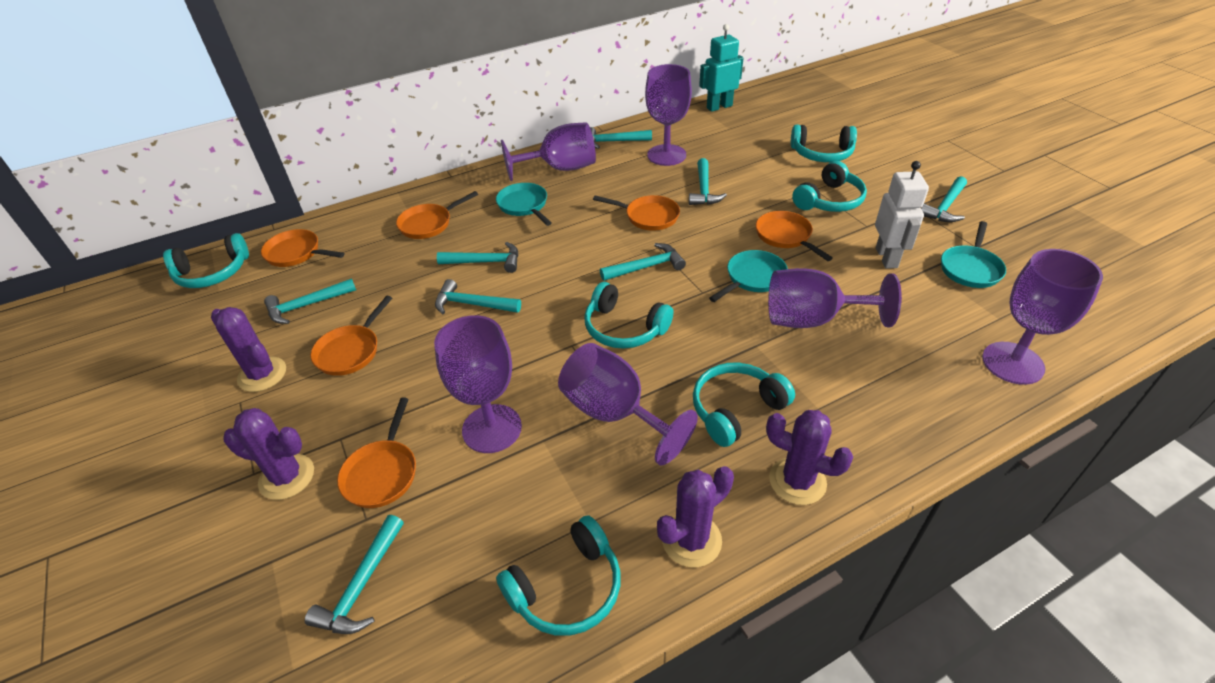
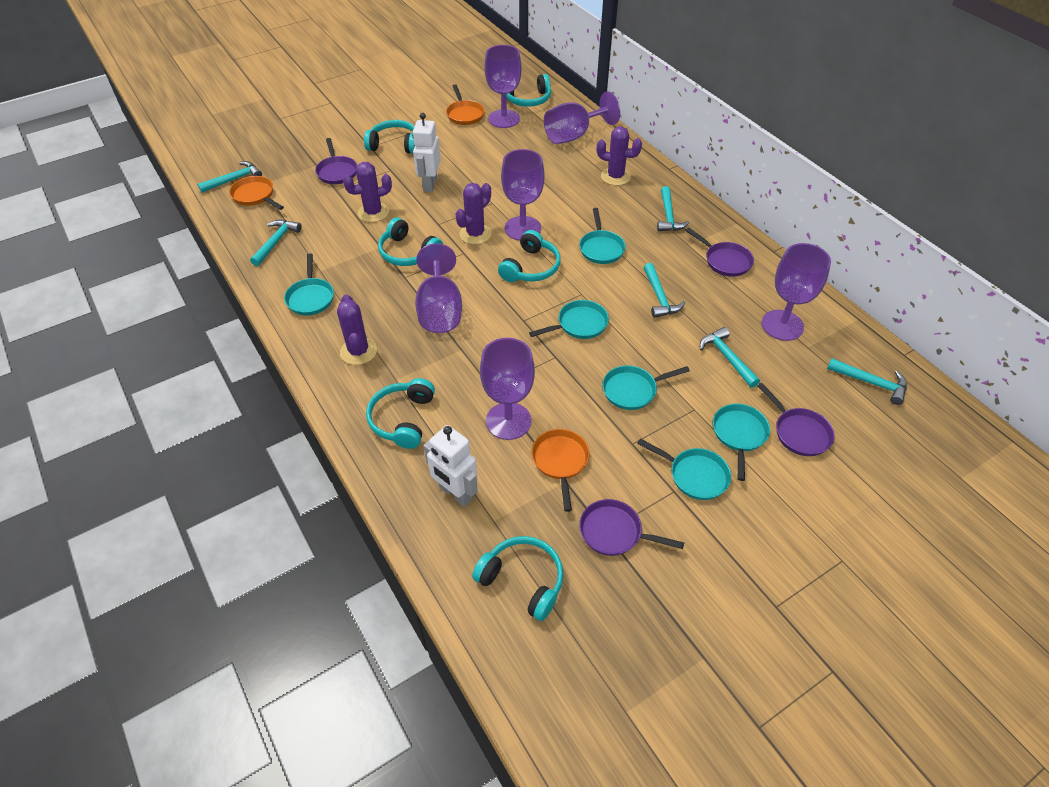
orange pan: 6 -> 3
purple pan: 0 -> 4
turquoise hammer: 8 -> 6
turquoise pan: 3 -> 6
turquoise robot: 1 -> 0
white robot: 1 -> 2

